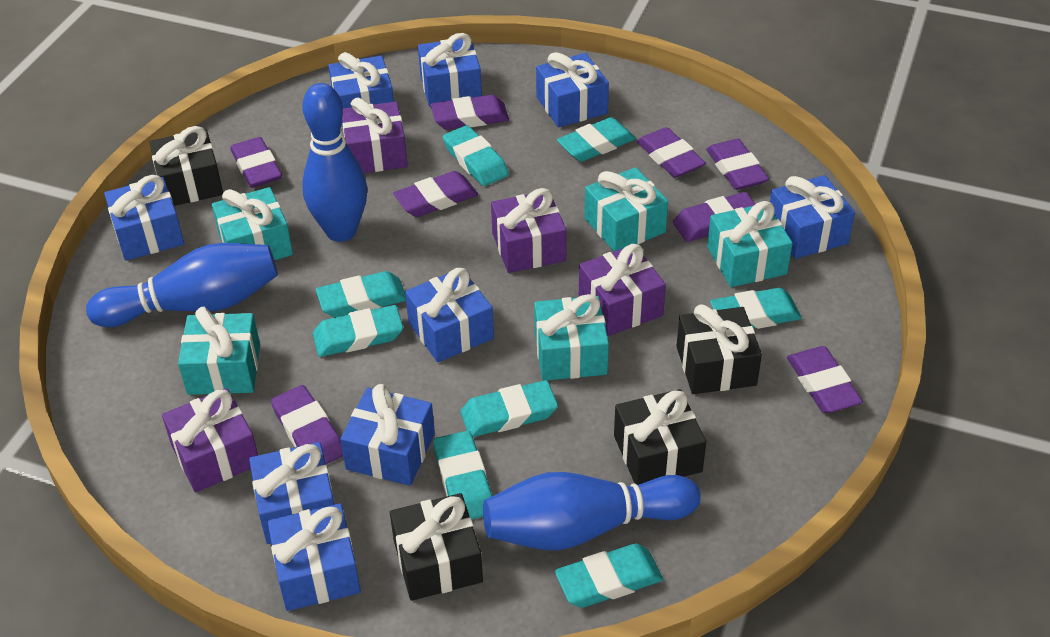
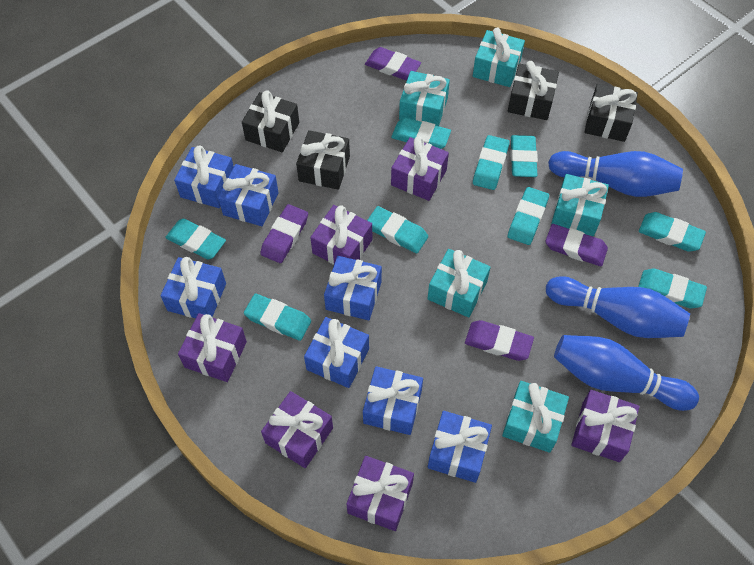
blue gift: 9 -> 7
purple eraser: 8 -> 4
purple gift: 4 -> 6
turquoise eraser: 8 -> 9

